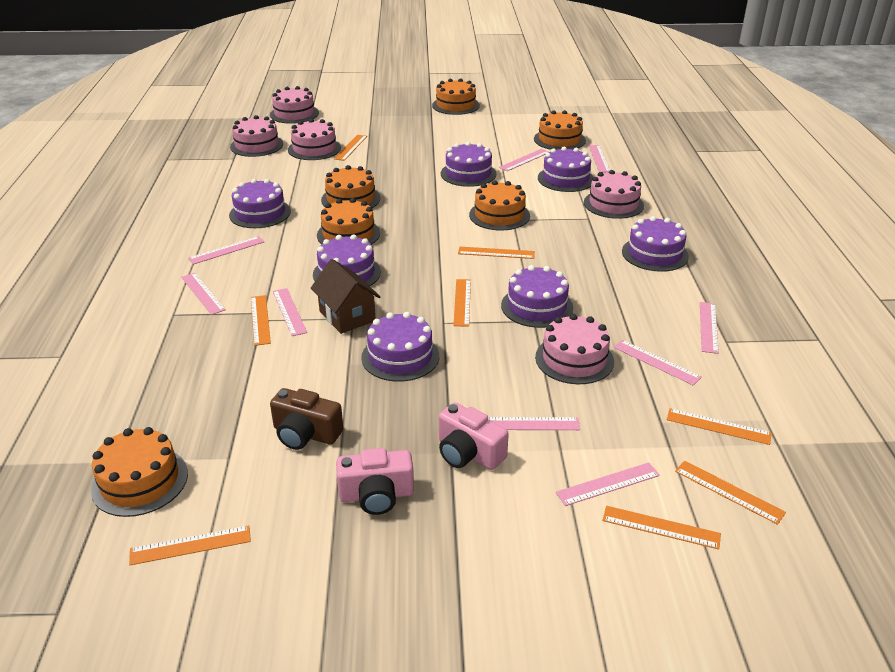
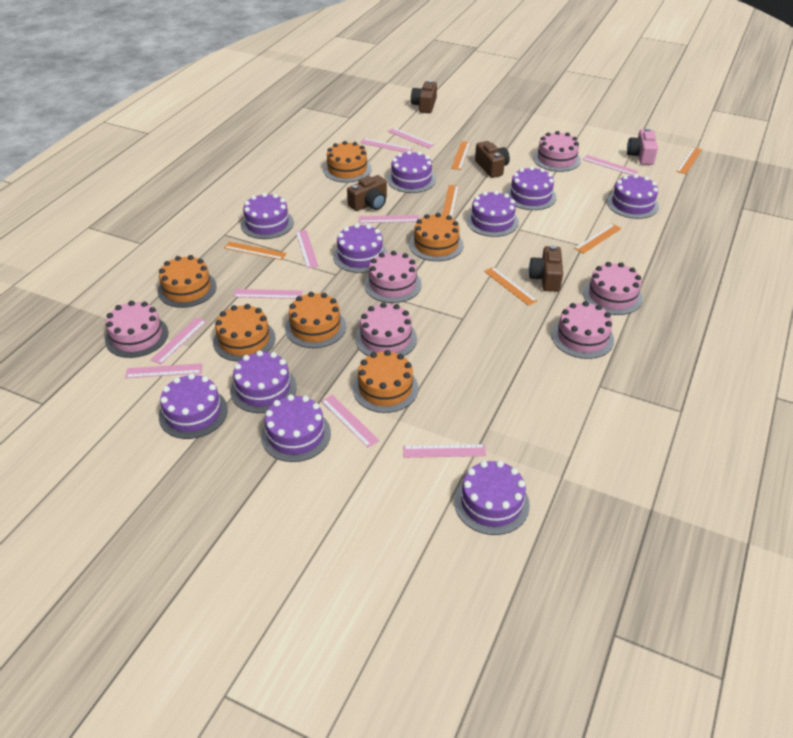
brown camera: 1 -> 4
brown house: 1 -> 0
orange ruler: 8 -> 6
pink cake: 5 -> 6
pink camera: 2 -> 1
pink ruler: 9 -> 10
purple cake: 7 -> 10

